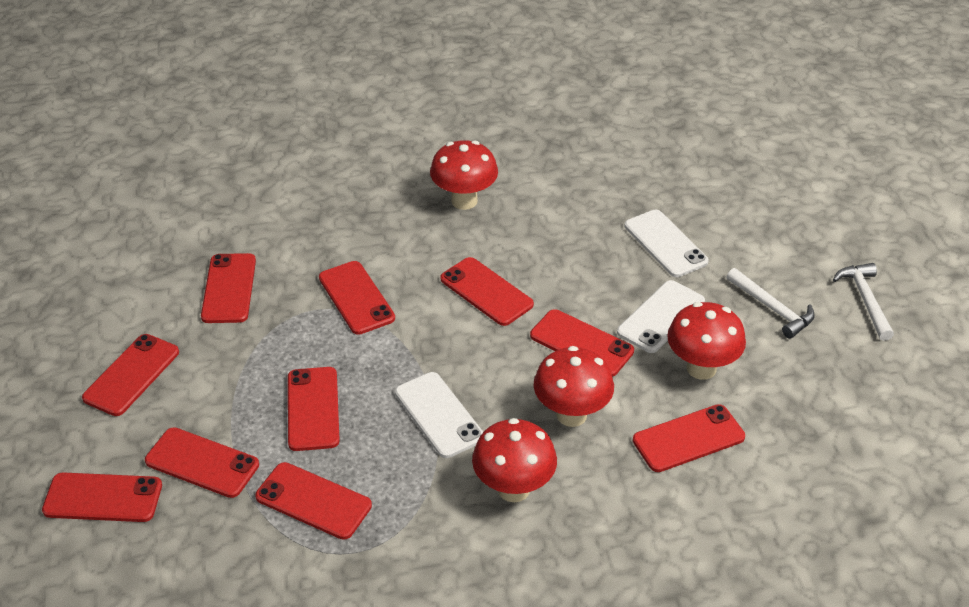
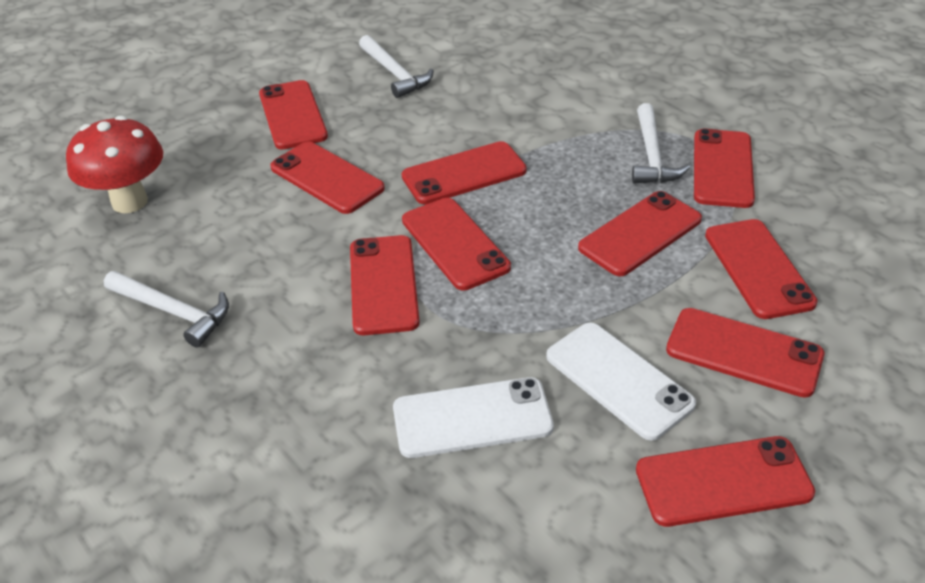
red mushroom: 4 -> 1
white hammer: 2 -> 3
white phone: 3 -> 2

